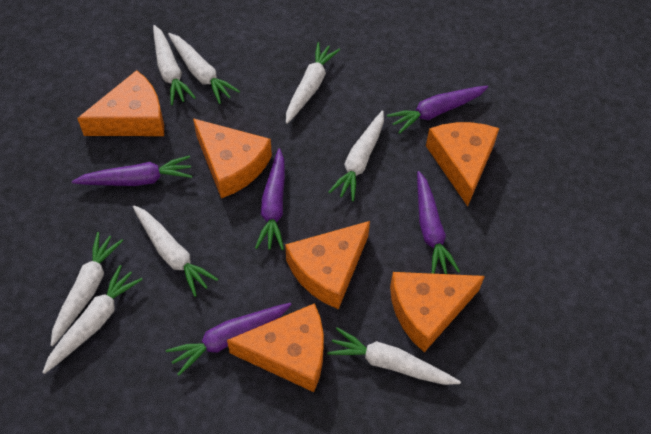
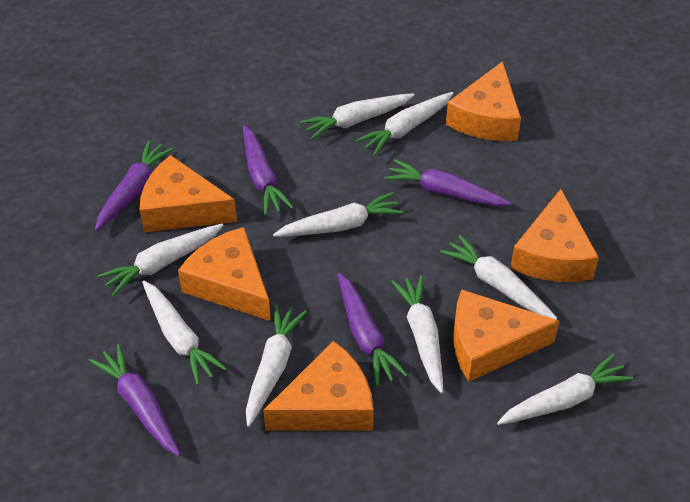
white carrot: 8 -> 9

